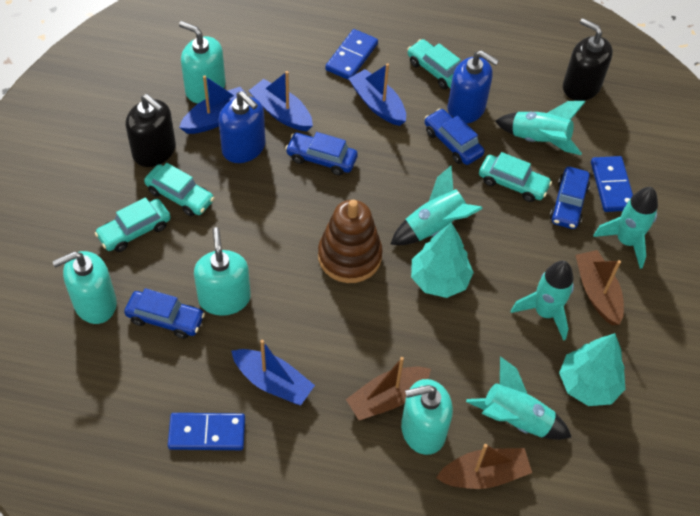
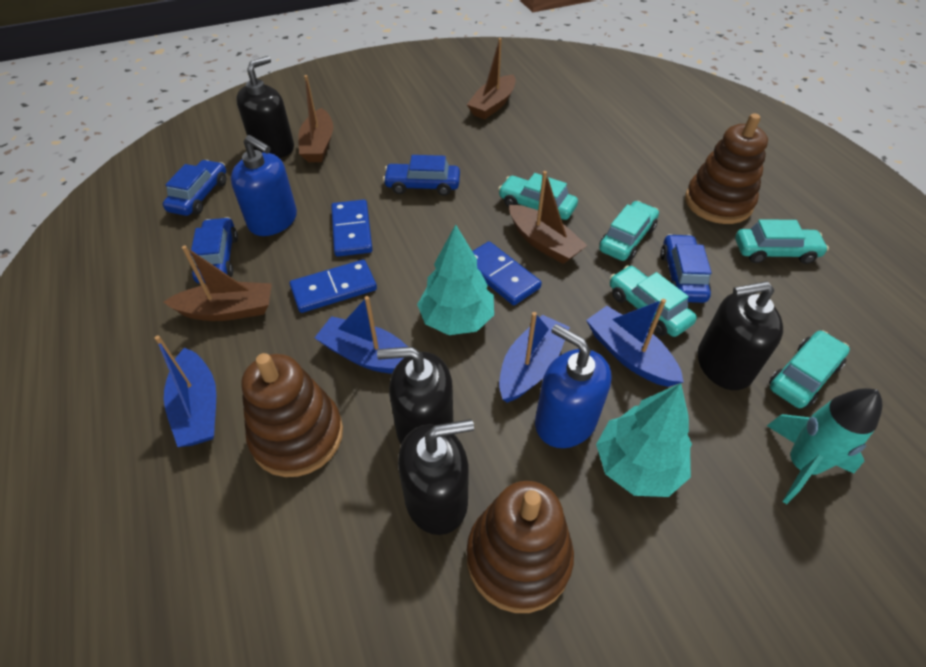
black soap dispenser: 2 -> 4
brown boat: 3 -> 4
brown stacking toy: 1 -> 3
turquoise car: 4 -> 5
turquoise rocket: 5 -> 1
turquoise soap dispenser: 4 -> 0

